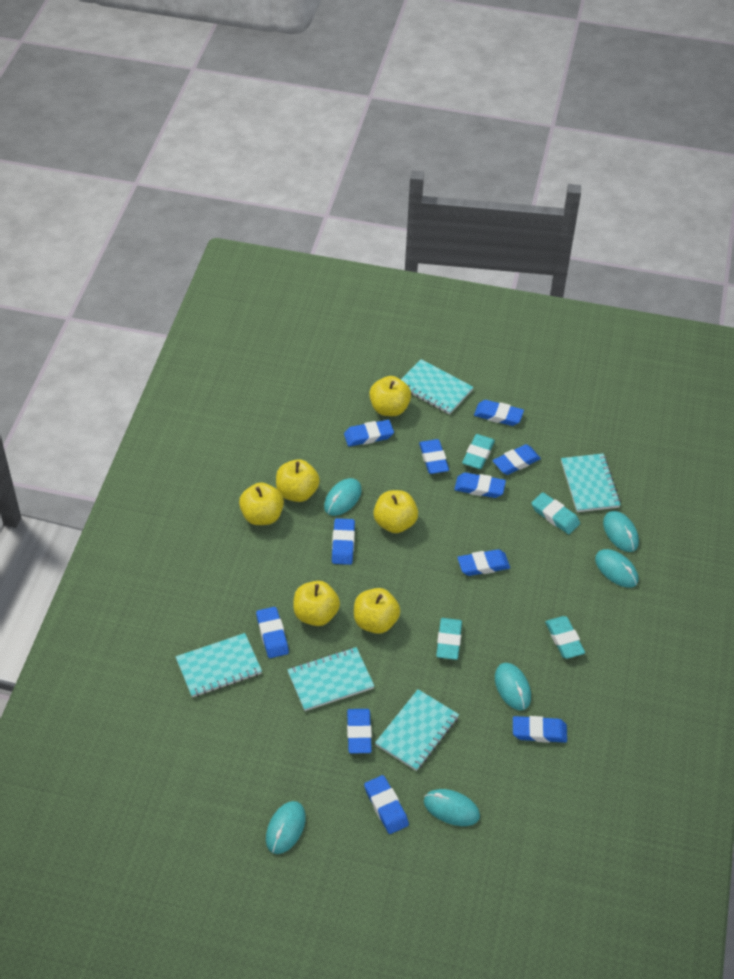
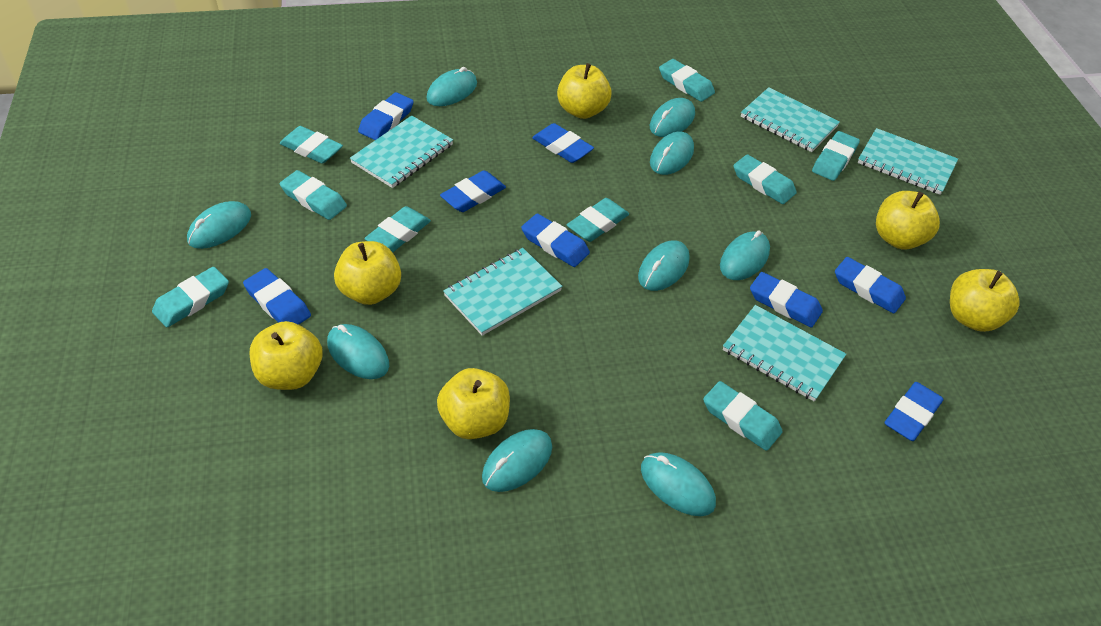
blue eraser: 11 -> 8
turquoise eraser: 4 -> 9
turquoise mouse: 6 -> 9

